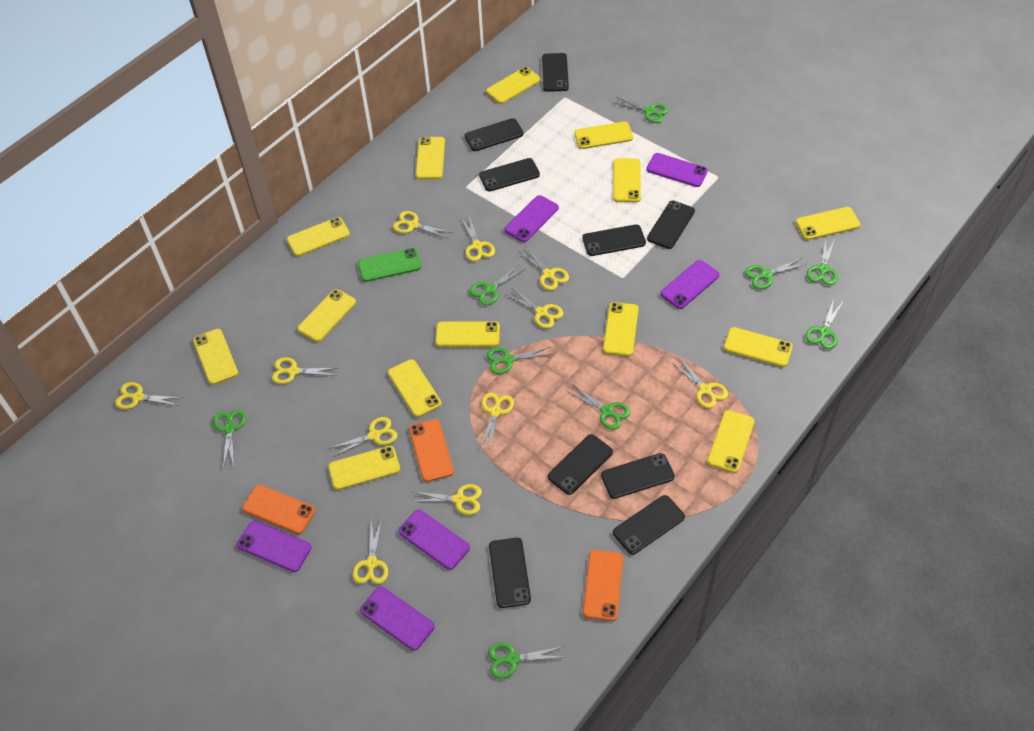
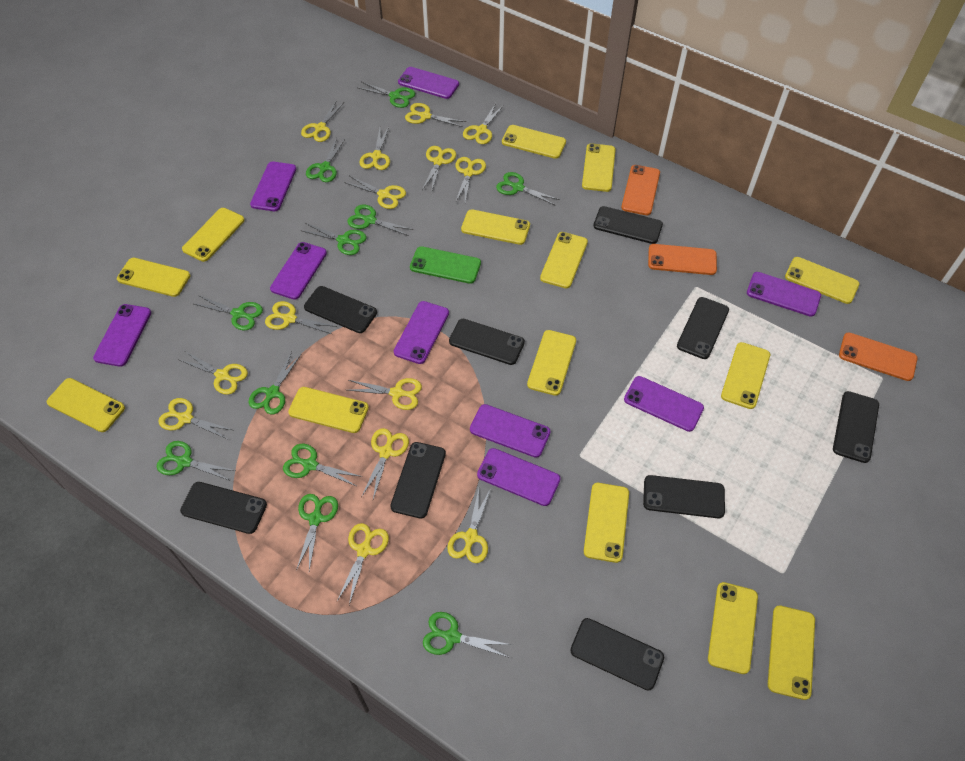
green scissors: 9 -> 11
purple phone: 6 -> 9
yellow scissors: 11 -> 14

